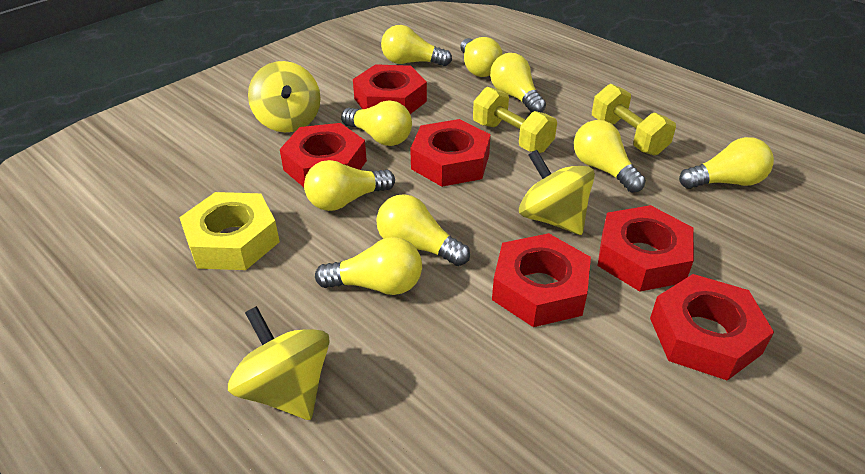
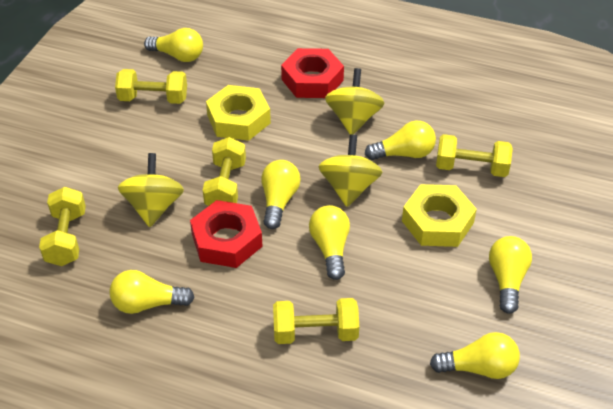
red nut: 6 -> 2
yellow dumbbell: 2 -> 5
yellow light bulb: 9 -> 7
yellow nut: 1 -> 2

